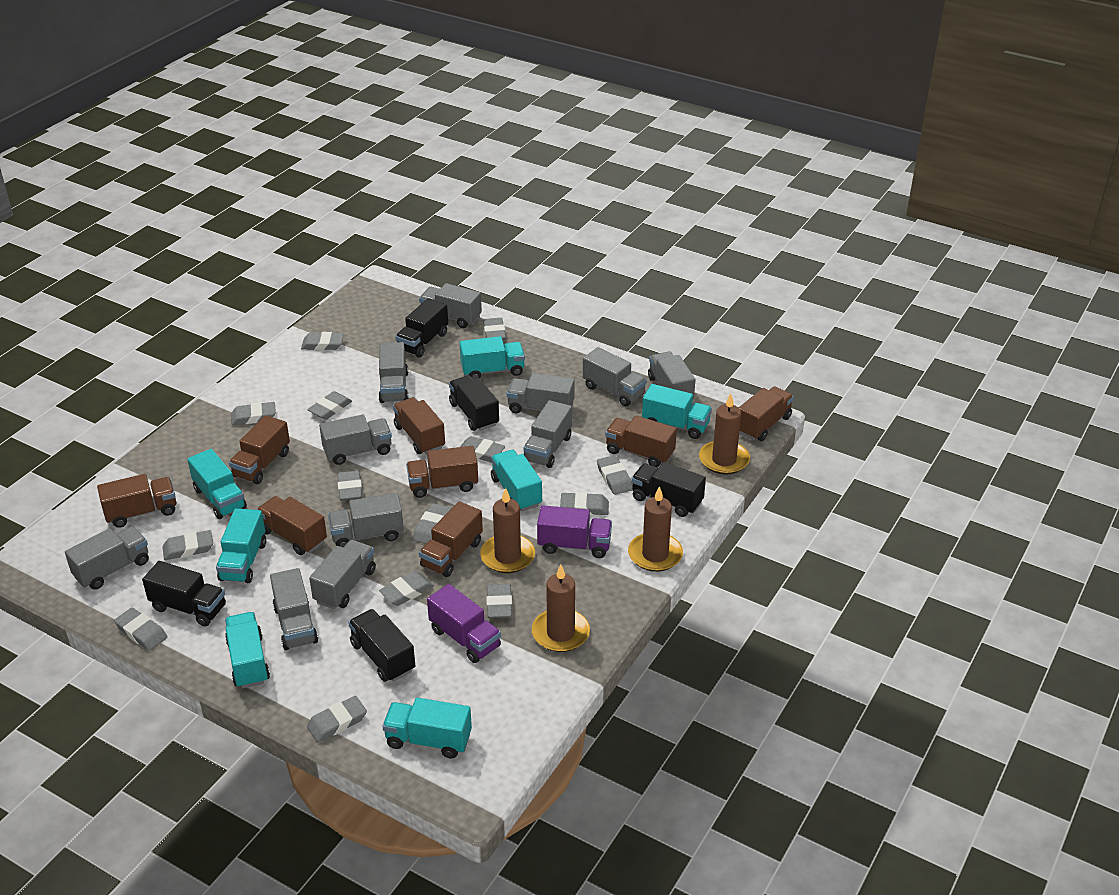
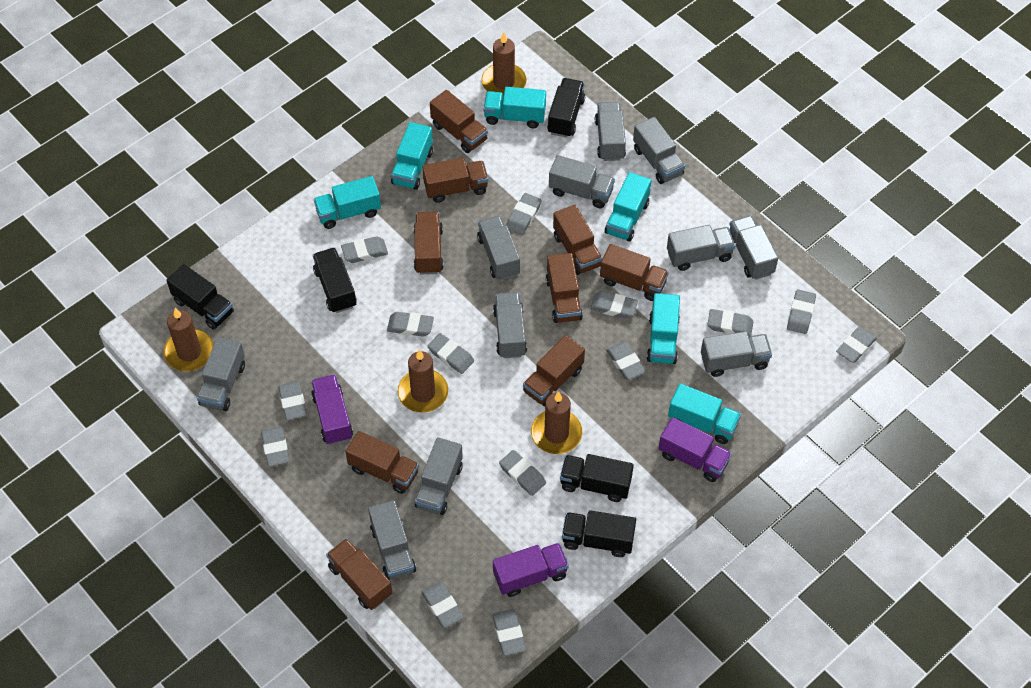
brown truck: 8 -> 9
purple truck: 2 -> 3
turquoise truck: 7 -> 6

